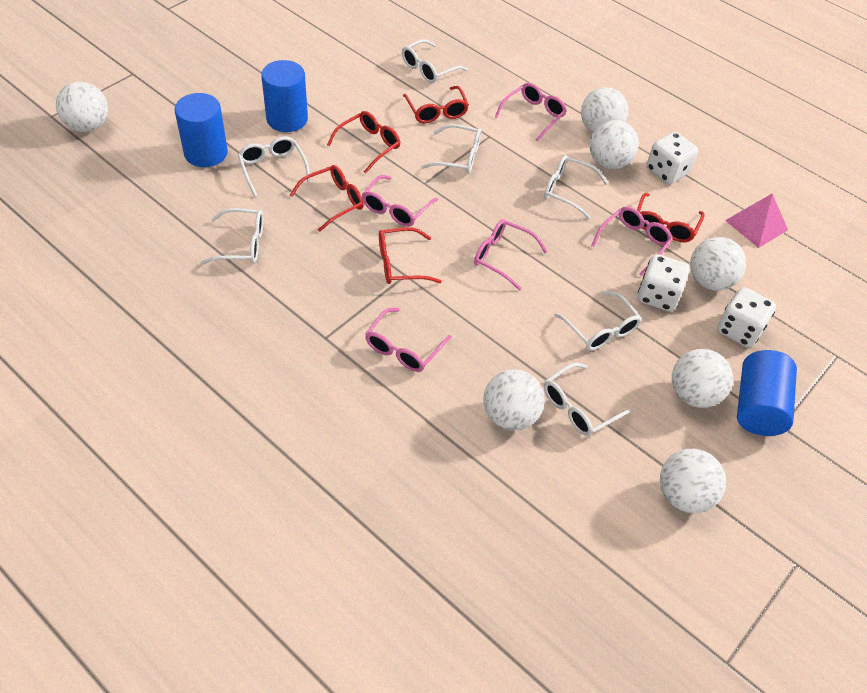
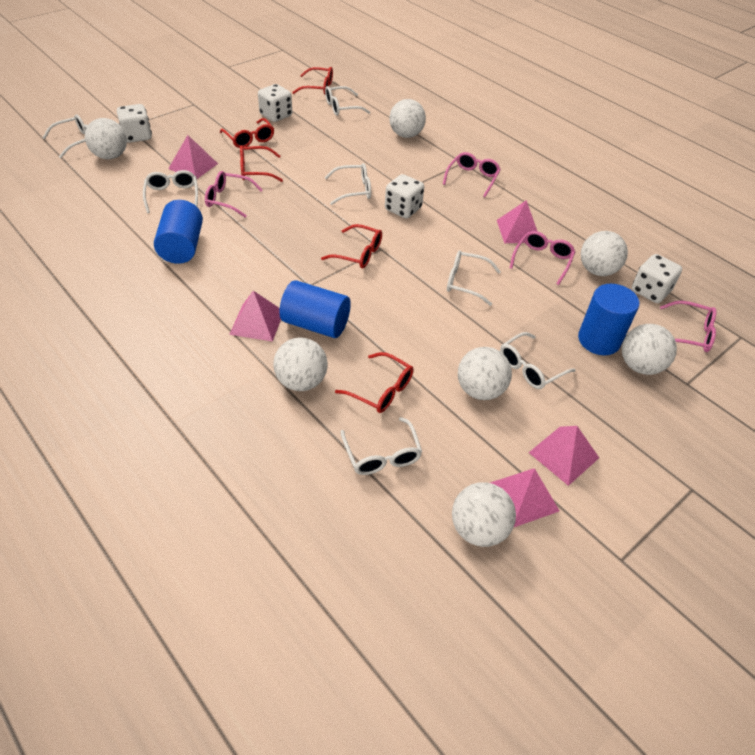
pink glasses: 5 -> 4
pink pyramid: 1 -> 5
white dice: 3 -> 4

